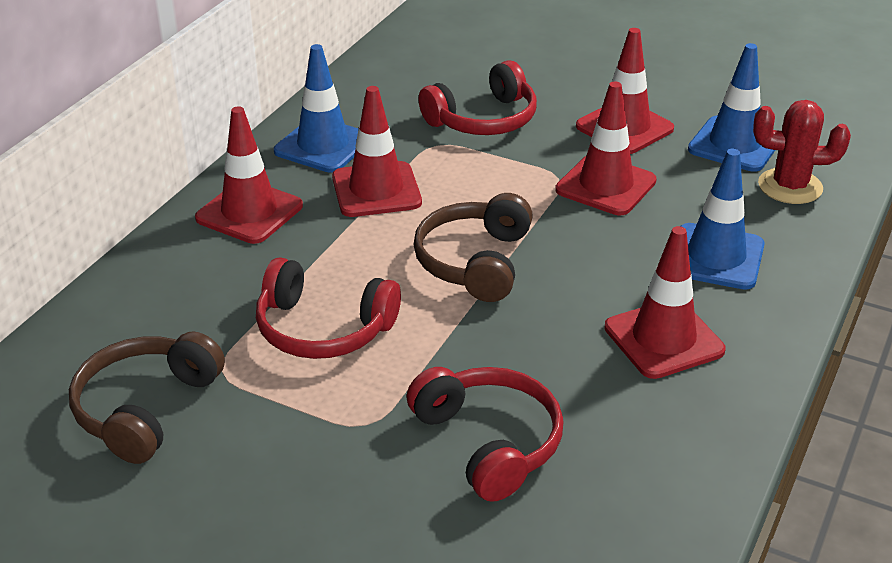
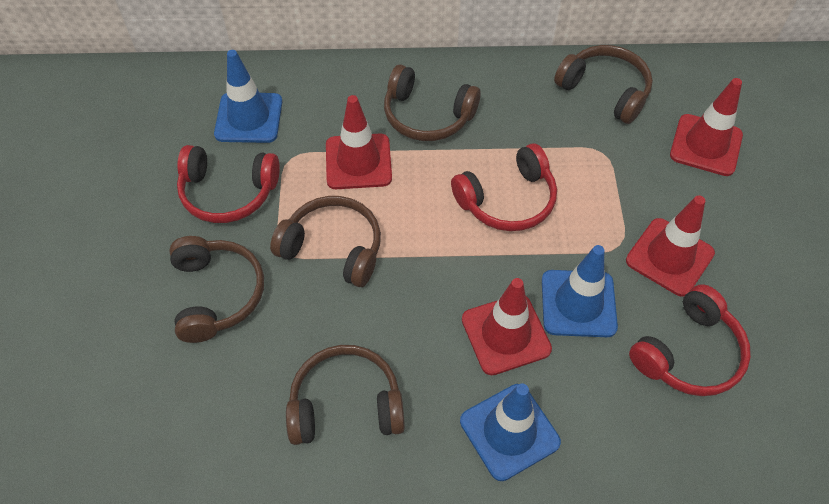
brown headphones: 2 -> 5
red cactus: 1 -> 0
red traffic cone: 5 -> 4

